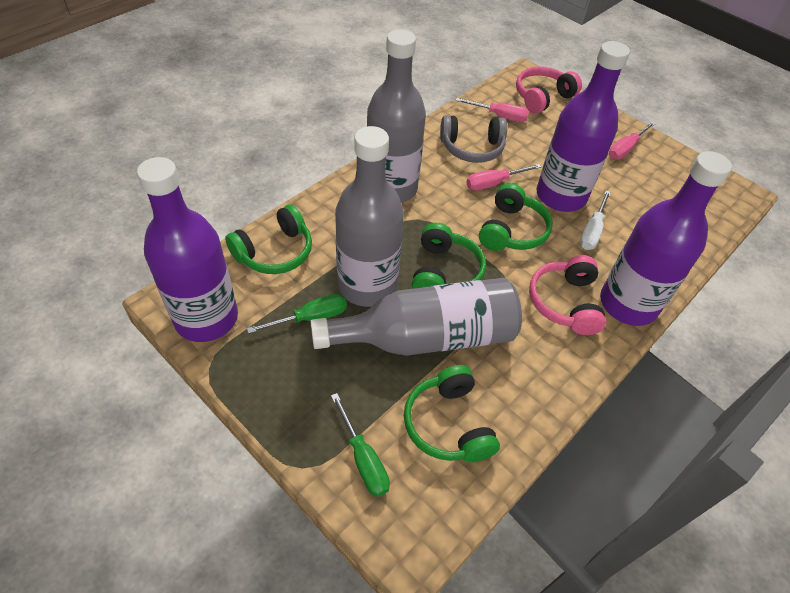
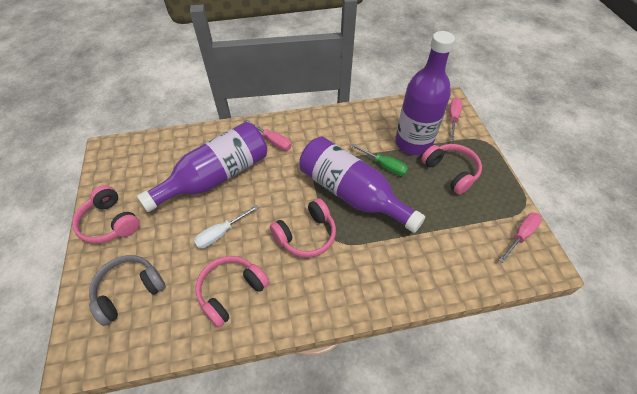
green headphones: 4 -> 0
green screwdriver: 2 -> 1
grey bottle: 3 -> 0
pink headphones: 2 -> 4

